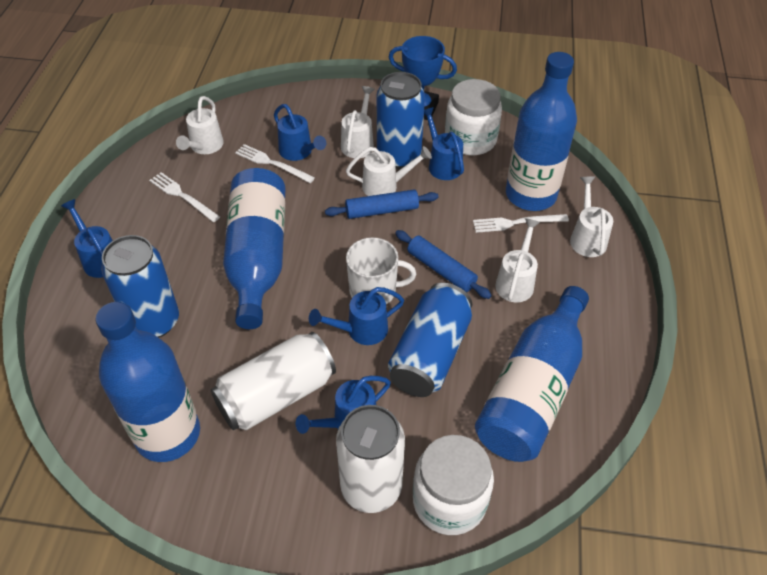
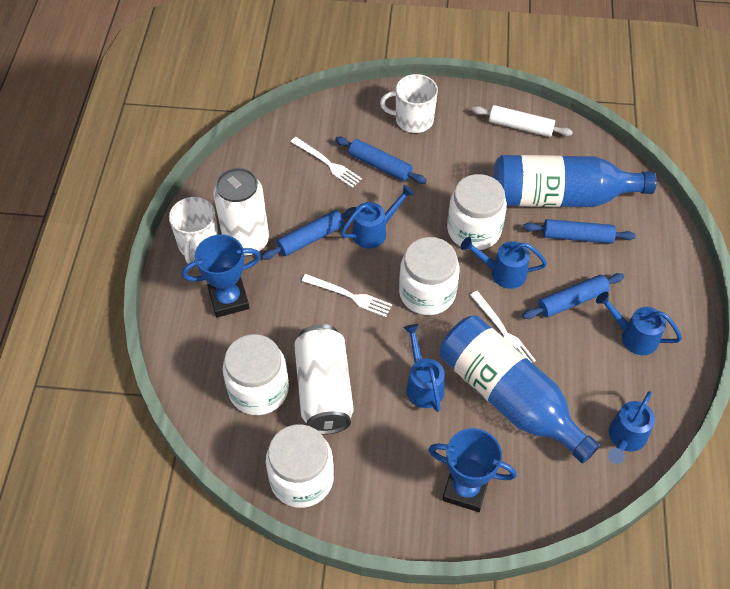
blue bottle: 4 -> 2
blue can: 3 -> 0
blue rolling pin: 2 -> 4
blue trophy: 1 -> 2
white jar: 2 -> 4
white mug: 1 -> 2
white rolling pin: 0 -> 1
white watering can: 5 -> 0

